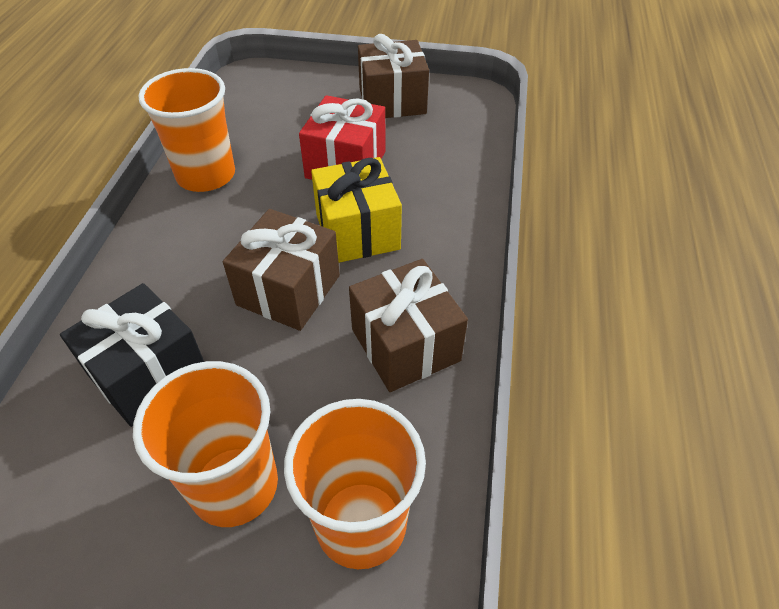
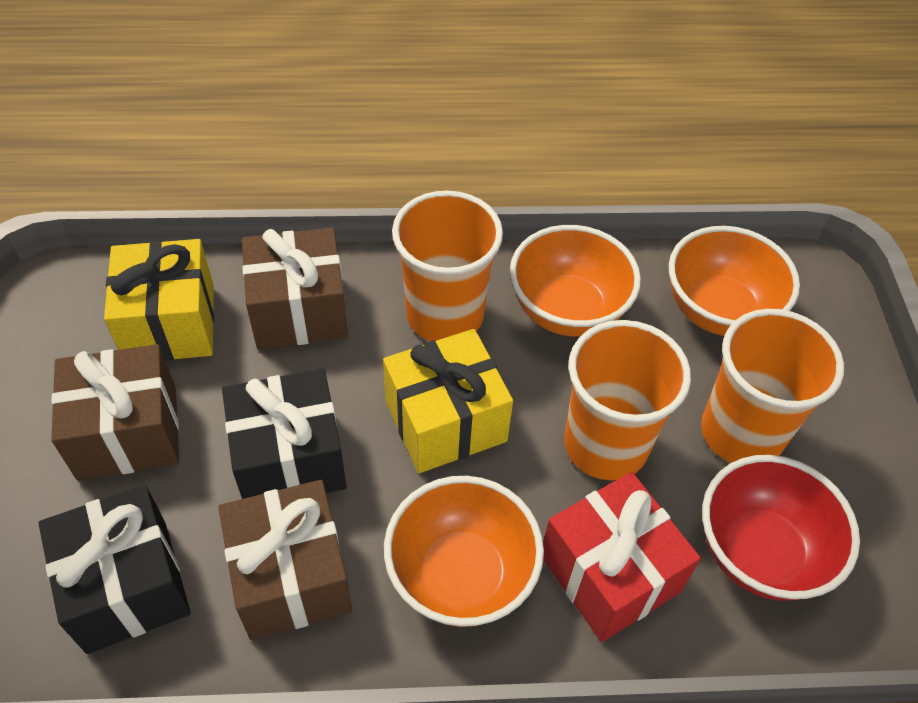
black gift: 1 -> 2
orange bowl: 0 -> 3
red bowl: 0 -> 1
yellow gift: 1 -> 2

